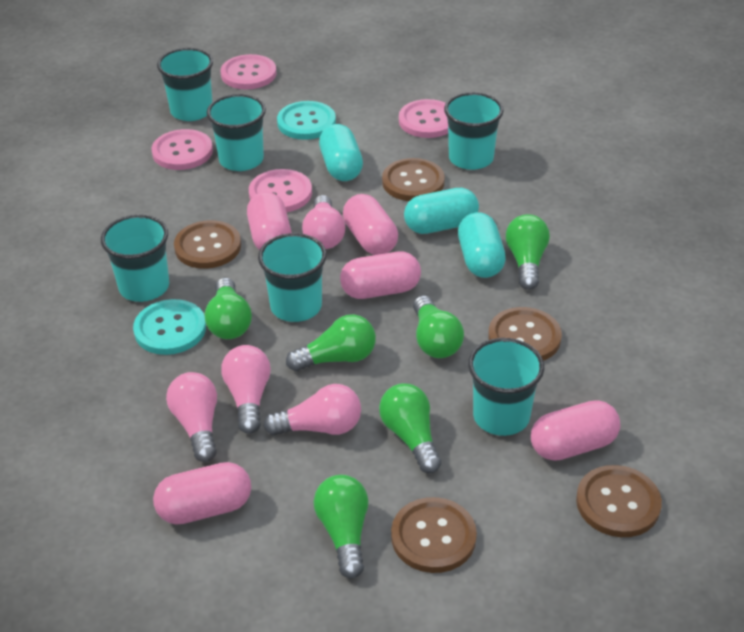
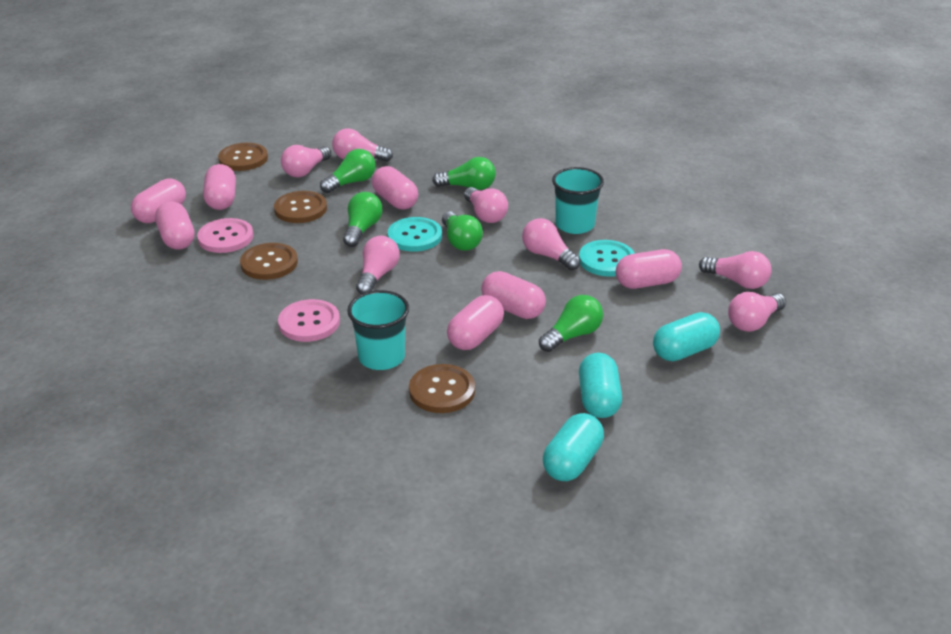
brown button: 5 -> 4
green light bulb: 6 -> 5
pink button: 4 -> 2
pink capsule: 5 -> 7
pink light bulb: 4 -> 7
turquoise cup: 6 -> 2

